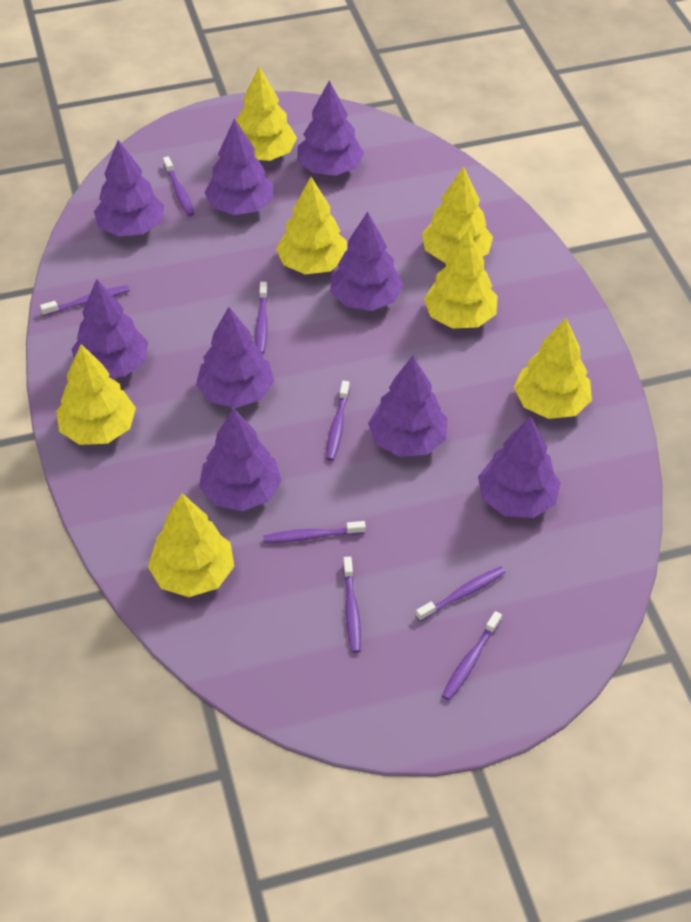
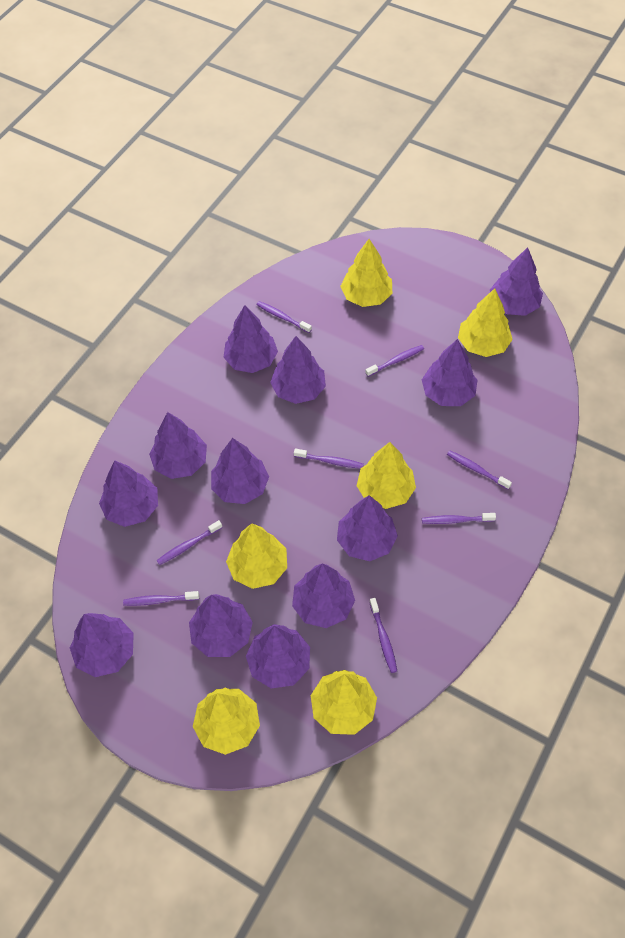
purple tree: 9 -> 12
yellow tree: 7 -> 6

